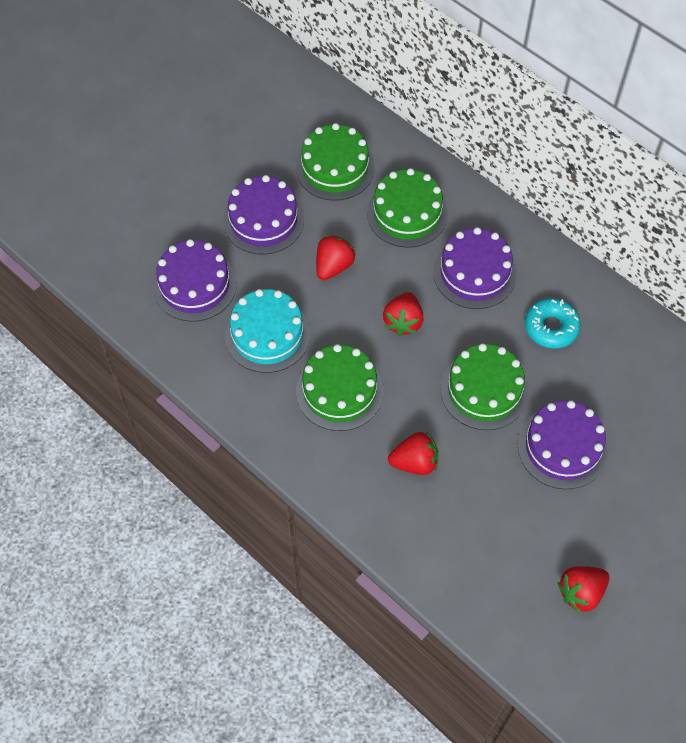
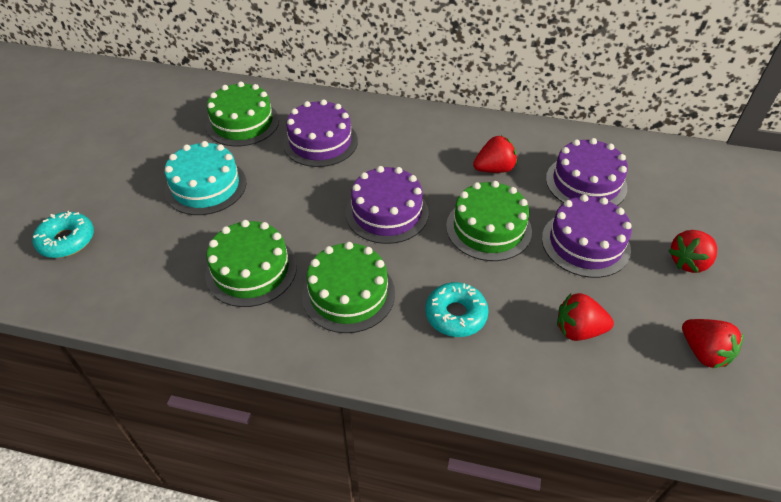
turquoise donut: 1 -> 2

